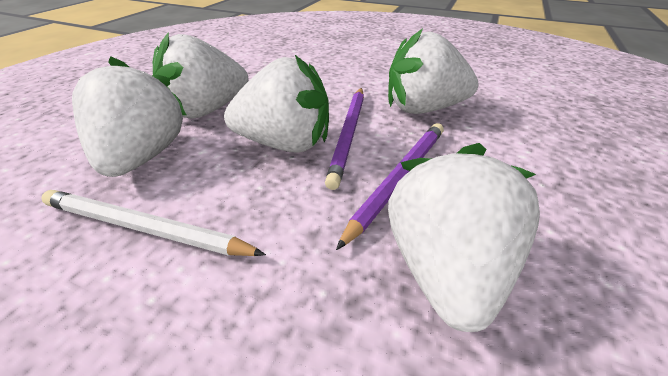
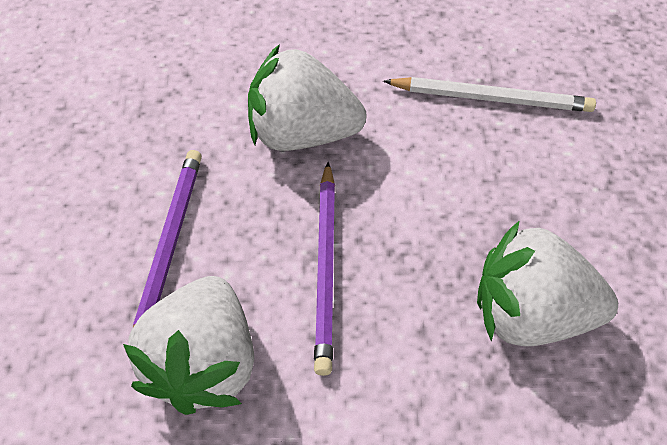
white strawberry: 5 -> 3

